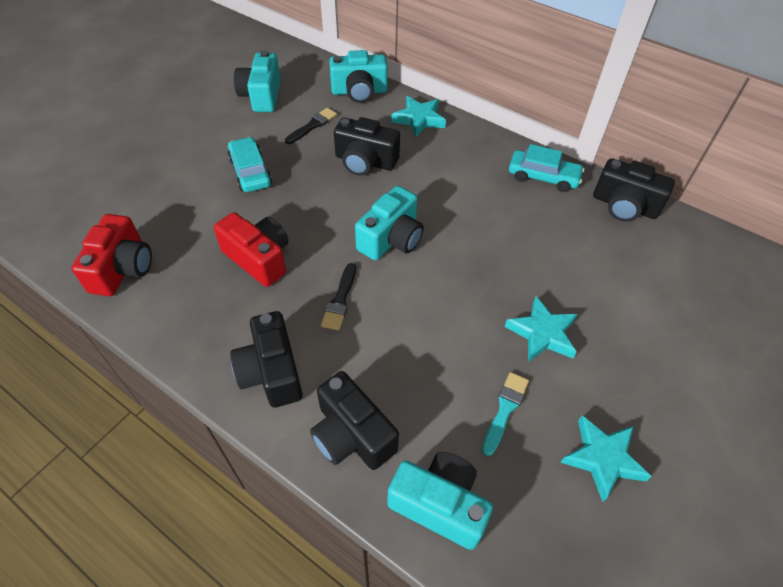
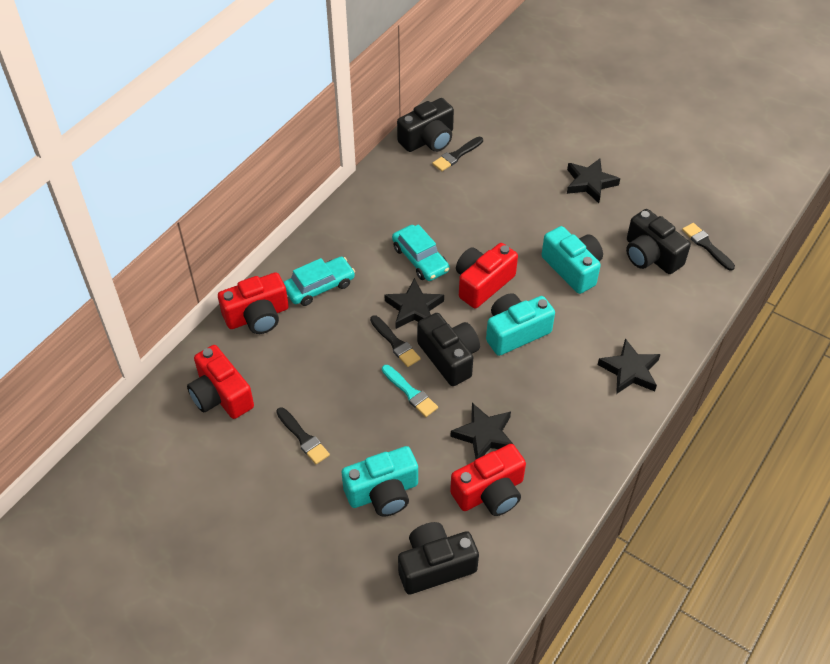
black brush: 2 -> 4
black star: 0 -> 4
red camera: 2 -> 4
turquoise camera: 4 -> 3
turquoise star: 3 -> 0

